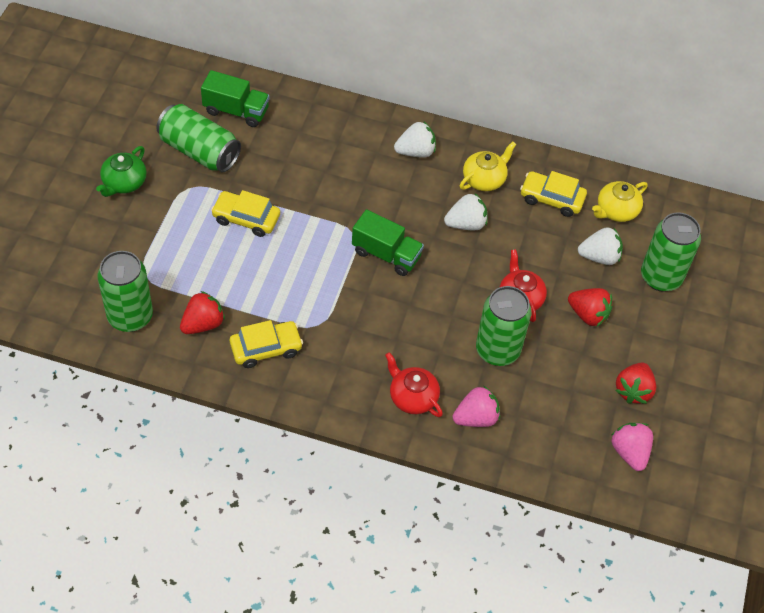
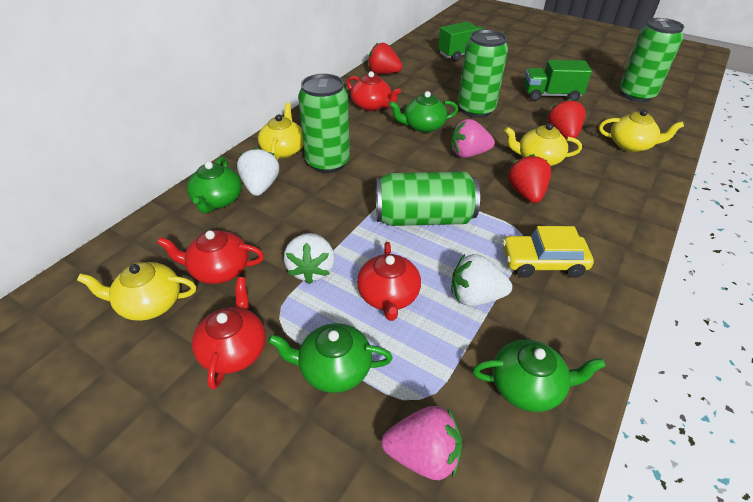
green teapot: 1 -> 4
red teapot: 2 -> 4
yellow car: 3 -> 1
yellow teapot: 2 -> 4

